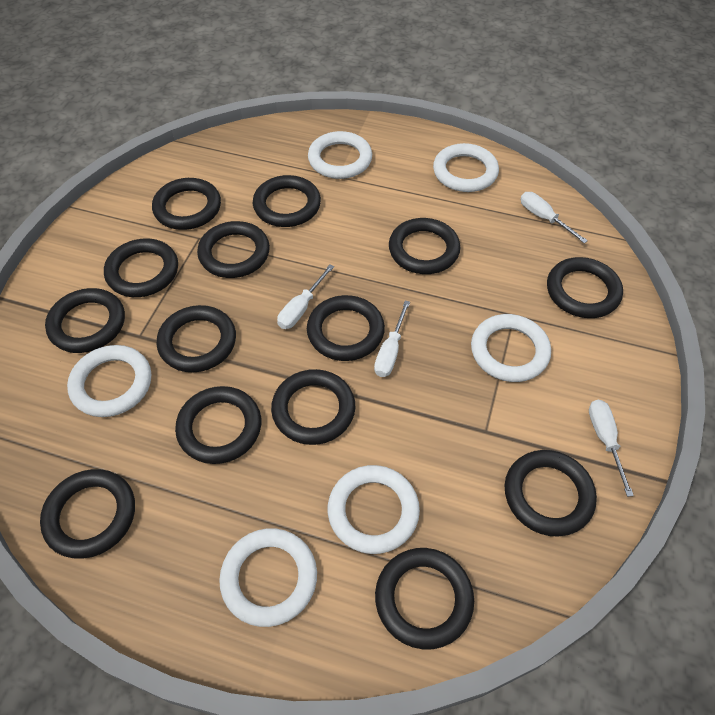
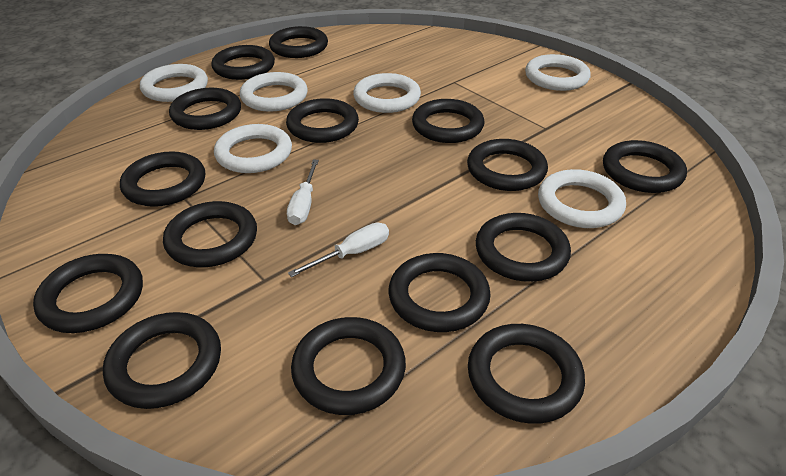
black ring: 14 -> 15
white screwdriver: 4 -> 2

